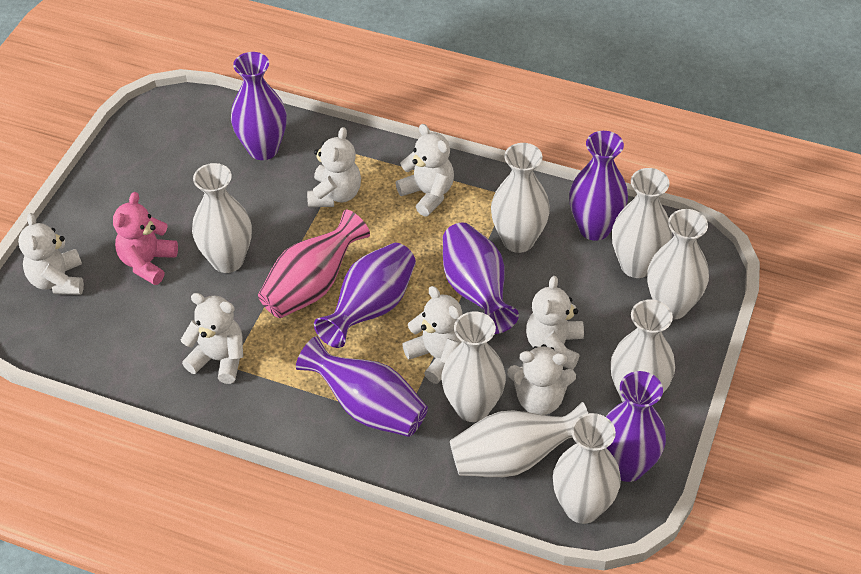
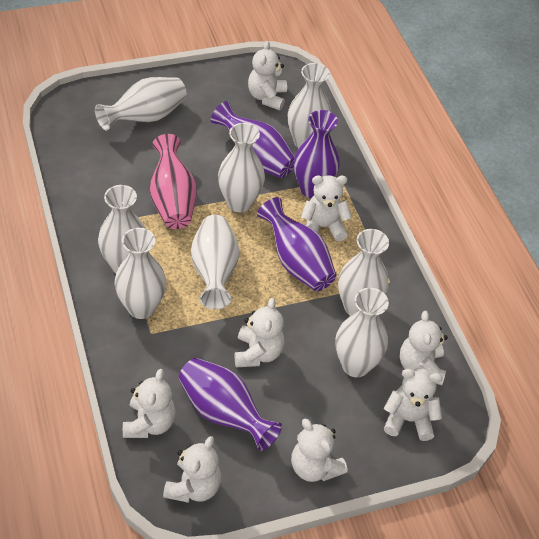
pink teddy bear: 1 -> 0
purple vase: 6 -> 4
white teddy bear: 7 -> 8

